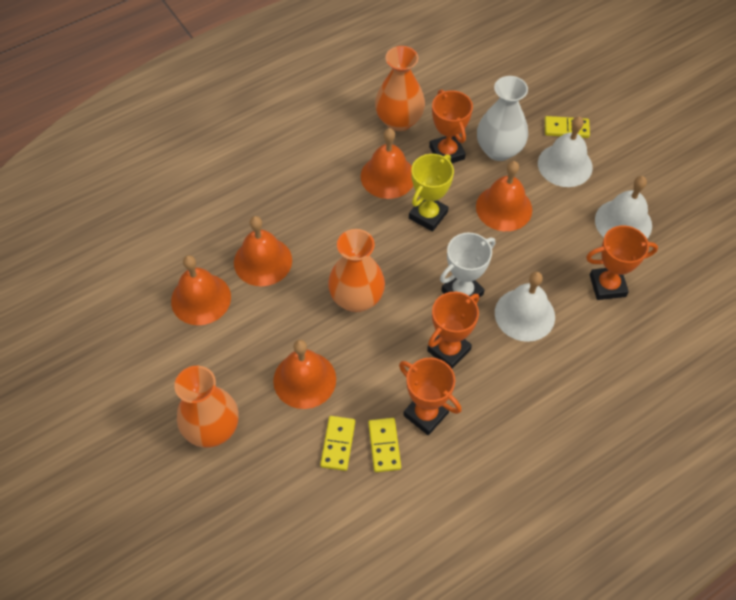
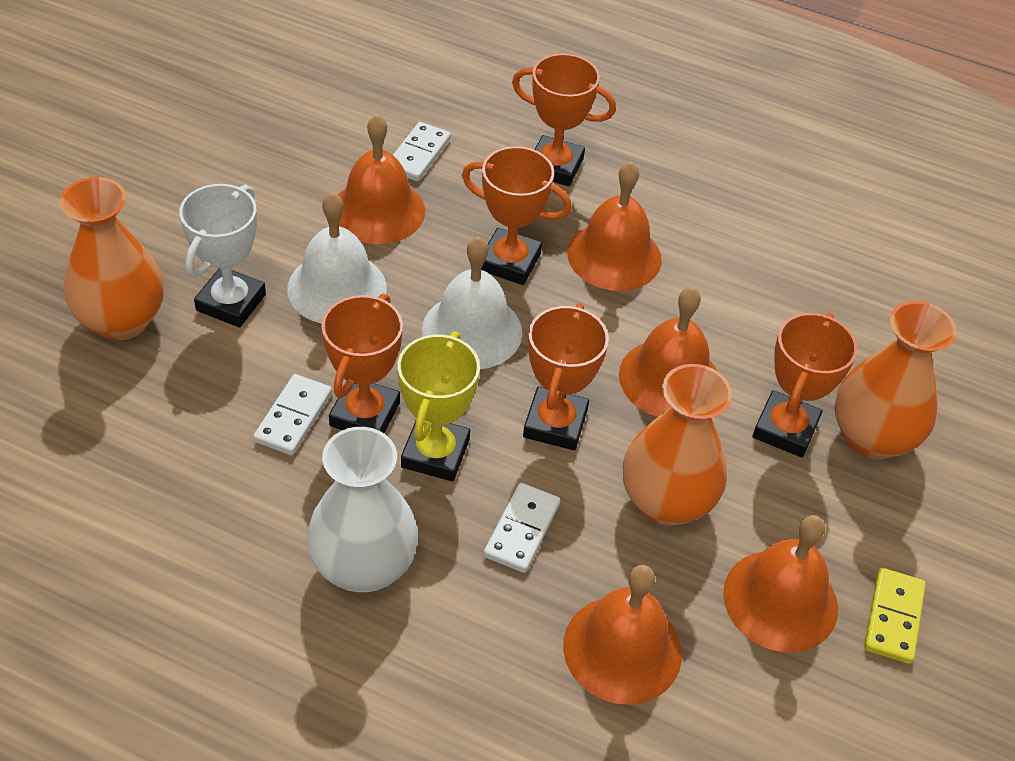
orange trophy: 4 -> 5
white bell: 3 -> 2
white domino: 0 -> 3
yellow domino: 3 -> 1

